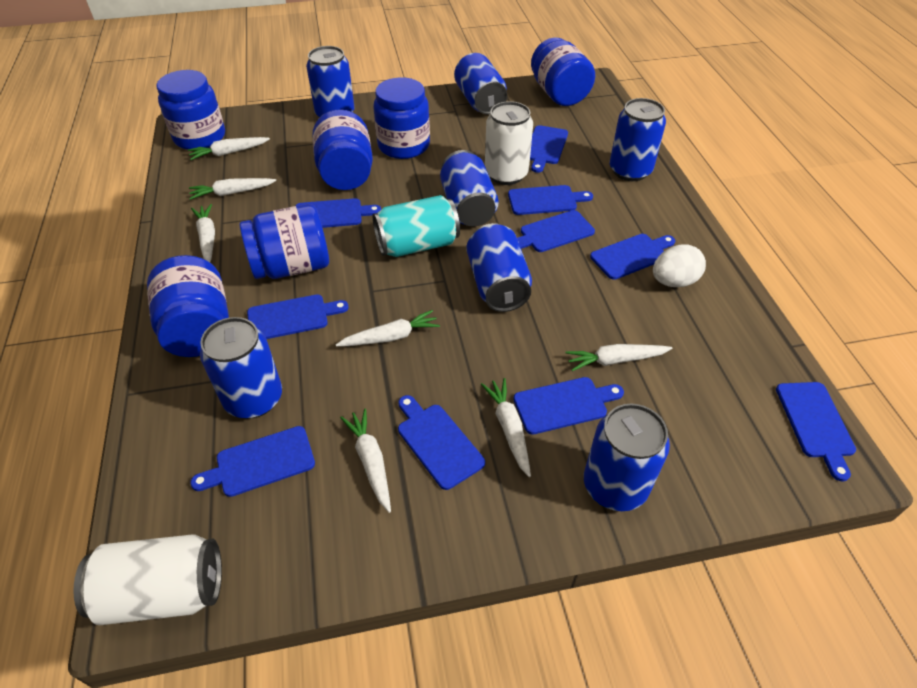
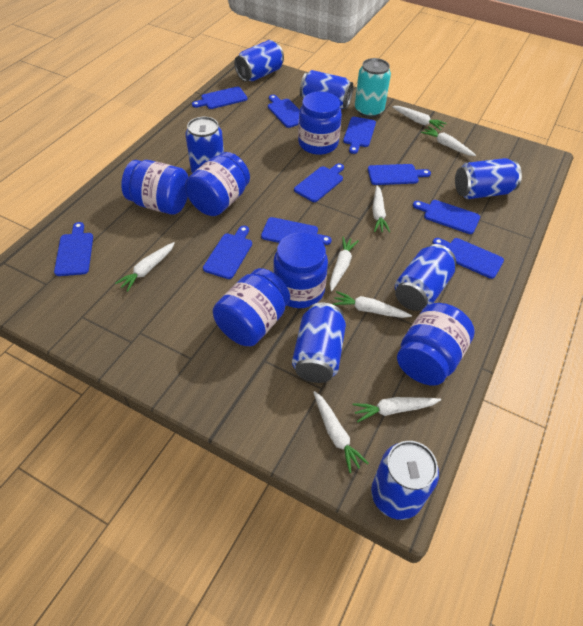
white can: 2 -> 0
white carrot: 7 -> 8
white egg: 1 -> 0

